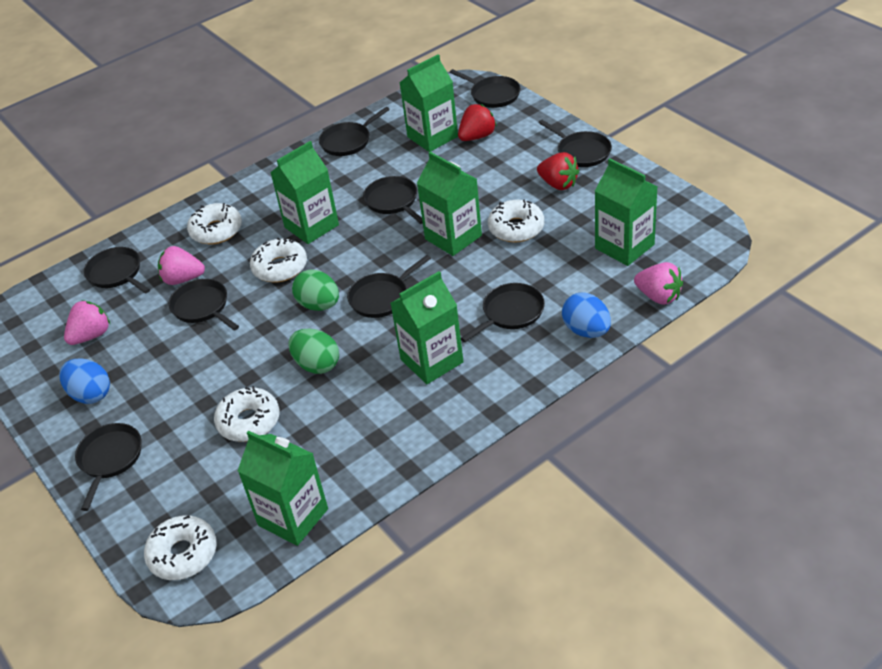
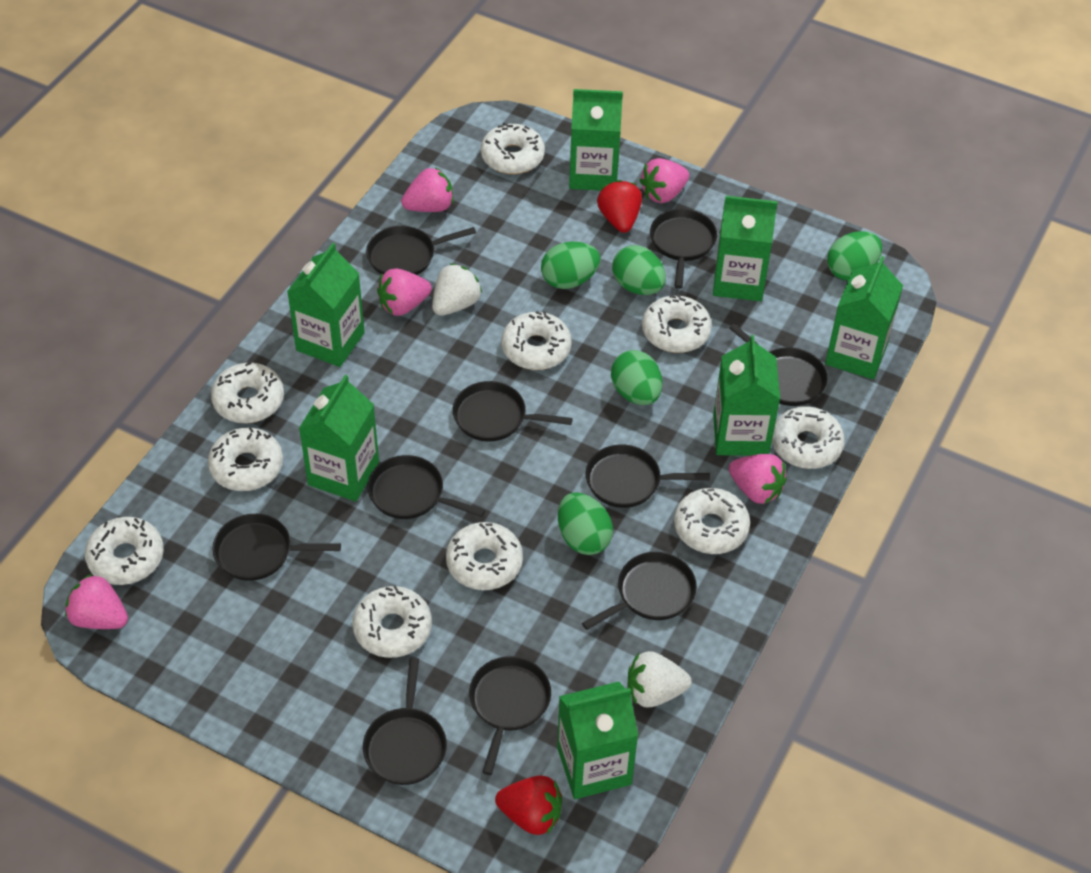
black pan: 9 -> 10
blue egg: 2 -> 0
green carton: 6 -> 7
green egg: 2 -> 5
pink strawberry: 3 -> 5
white donut: 5 -> 10
white strawberry: 0 -> 2

